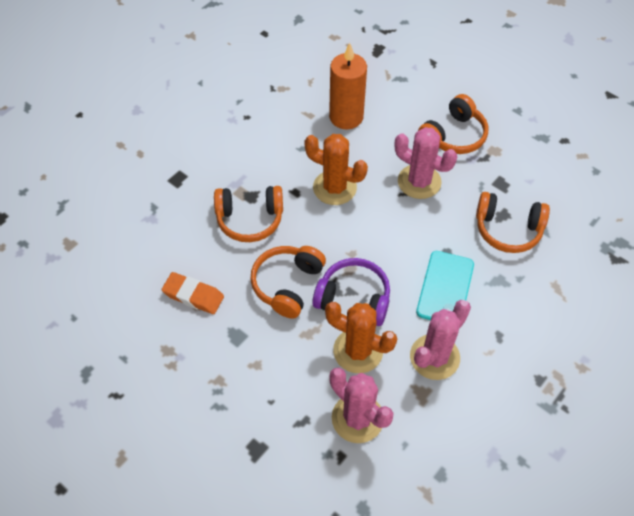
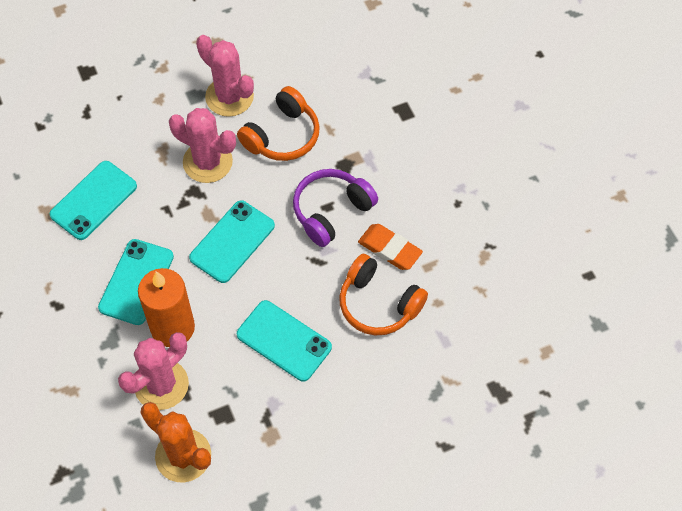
orange cactus: 2 -> 1
orange headphones: 4 -> 2
turquoise phone: 1 -> 4

